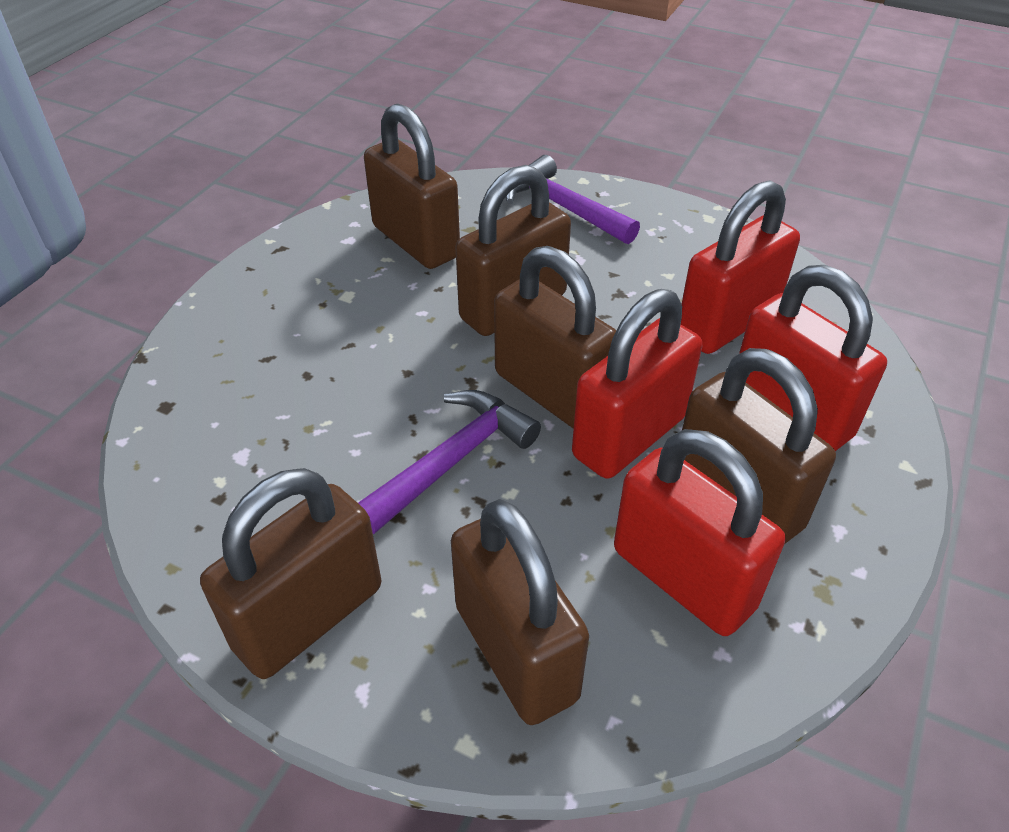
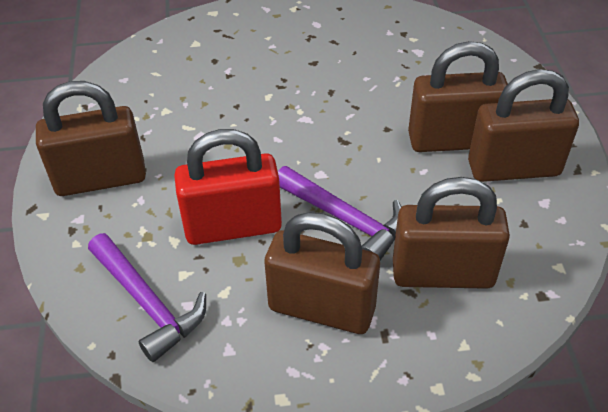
brown padlock: 6 -> 5
red padlock: 4 -> 1

